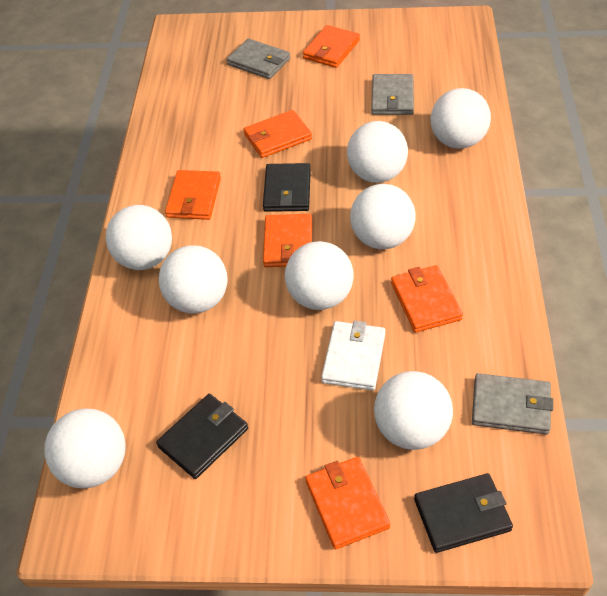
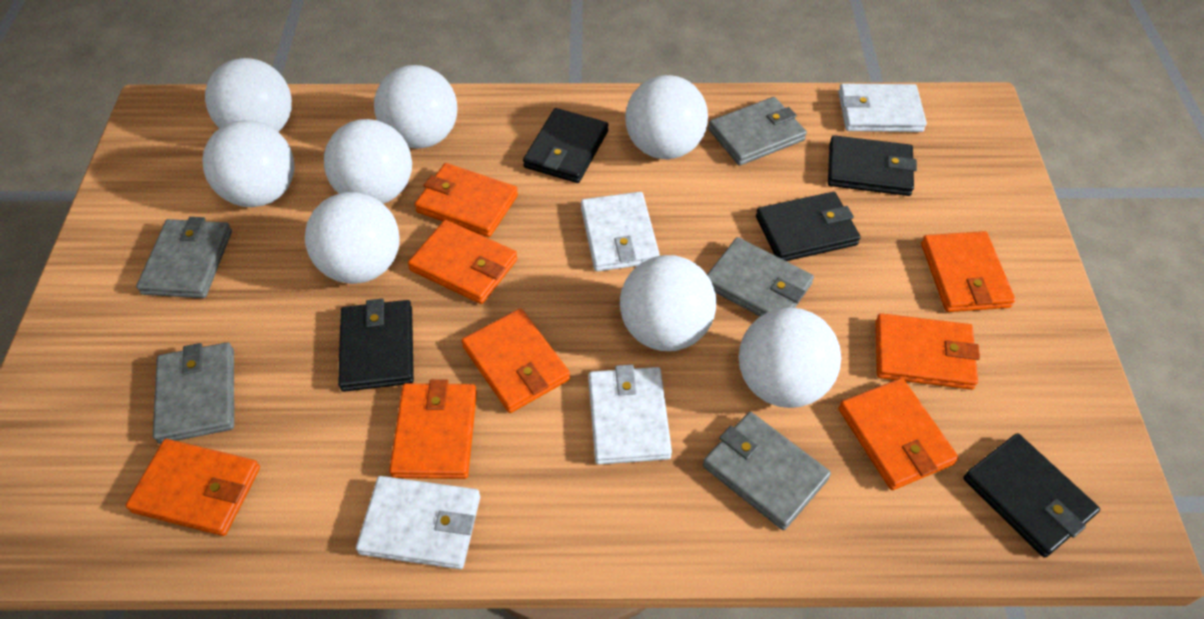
black wallet: 3 -> 5
grey wallet: 3 -> 5
orange wallet: 6 -> 8
white wallet: 1 -> 4

